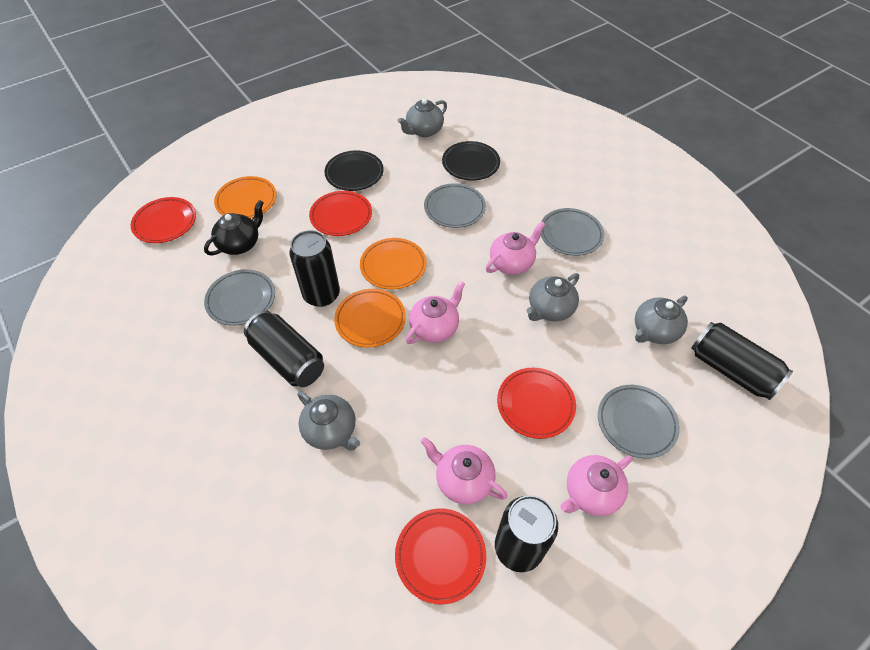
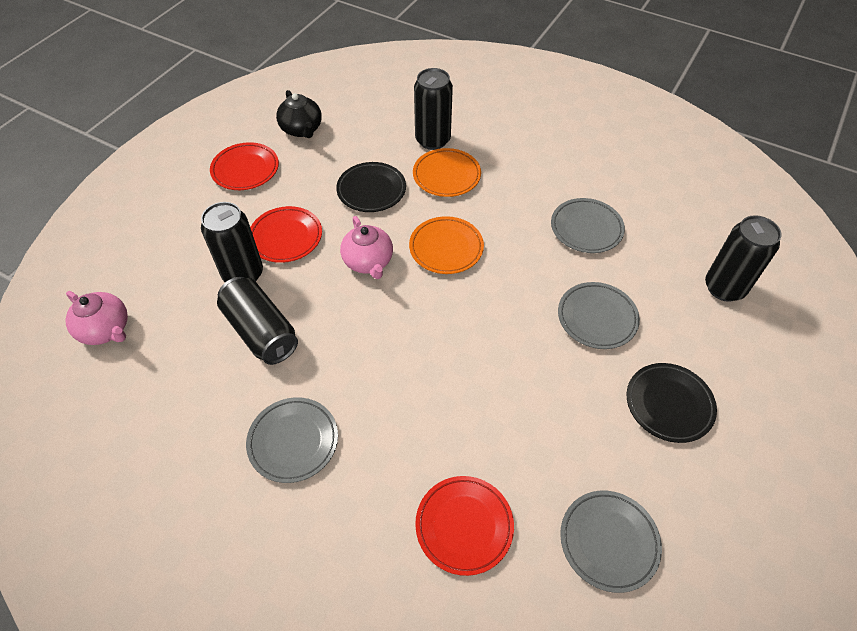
grey teapot: 4 -> 0
orange plate: 3 -> 2
pink teapot: 4 -> 2
red plate: 4 -> 3

